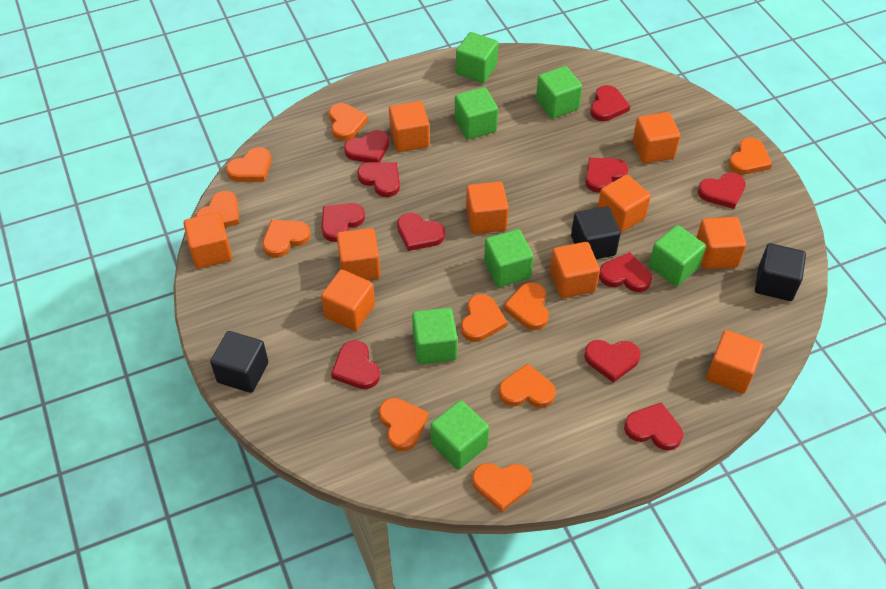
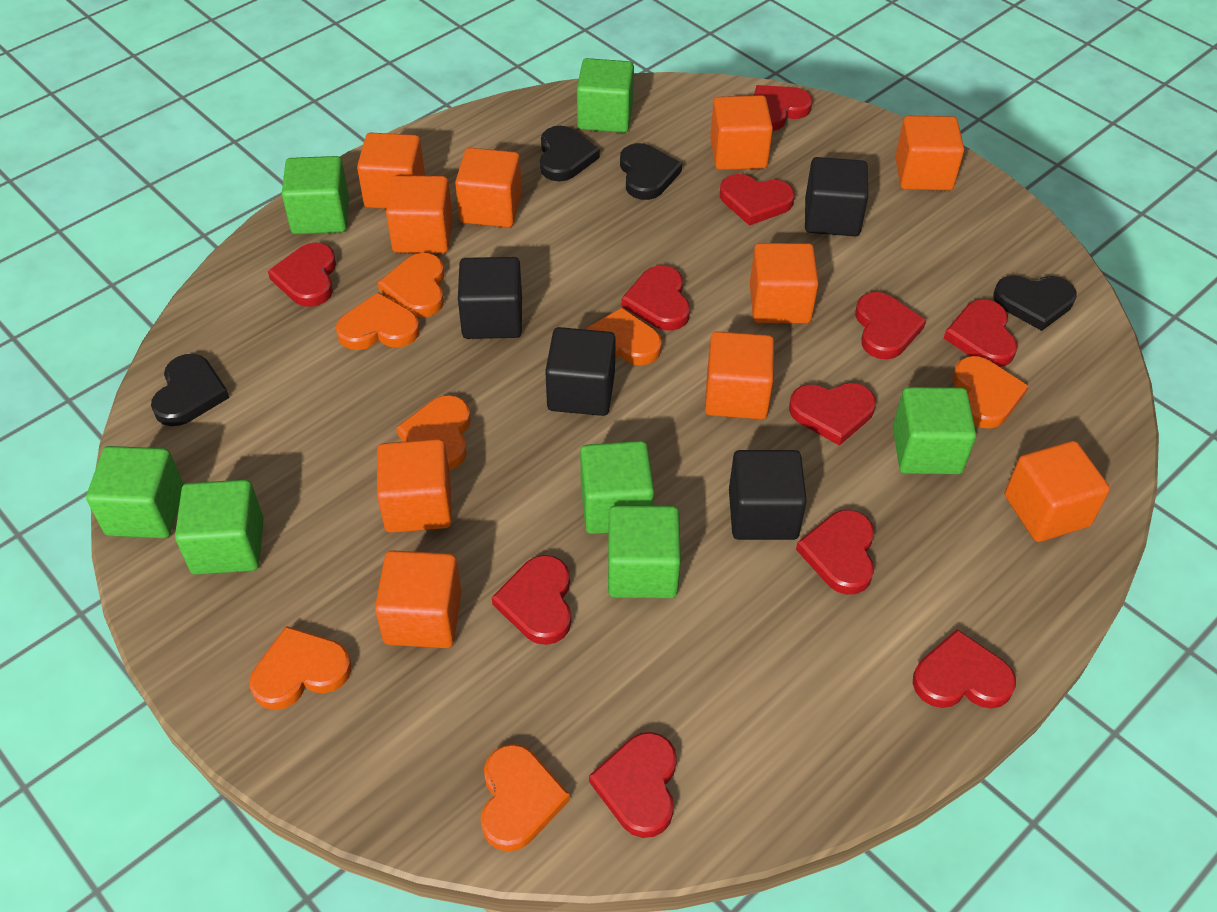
black cube: 3 -> 4
black heart: 0 -> 4
orange heart: 10 -> 7

